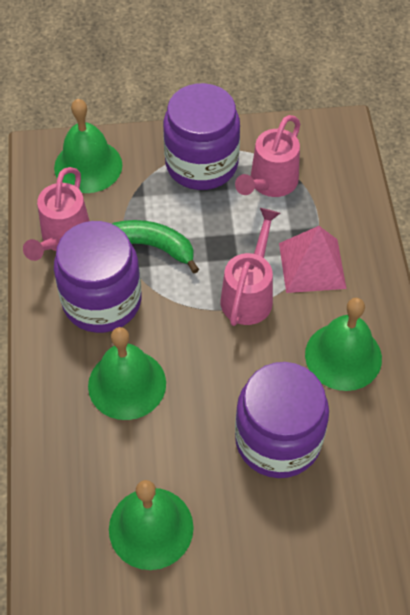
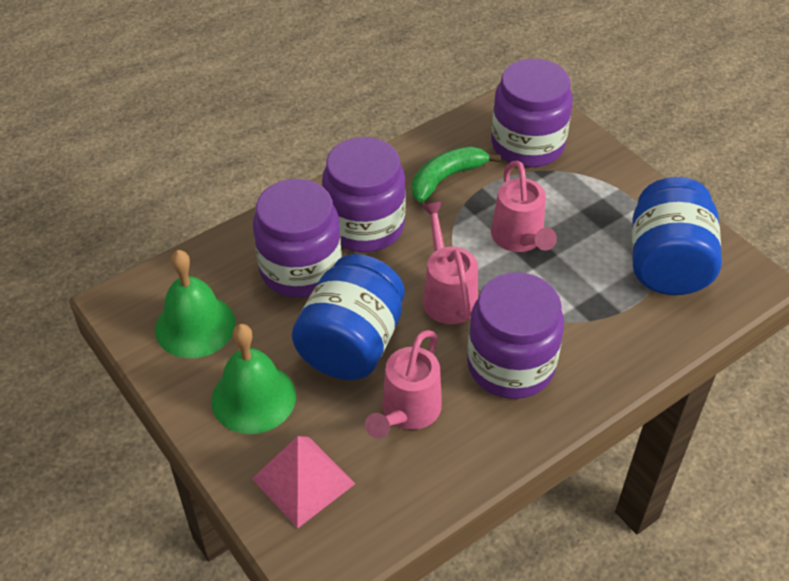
blue jar: 0 -> 2
green bell: 4 -> 2
purple jar: 3 -> 4

